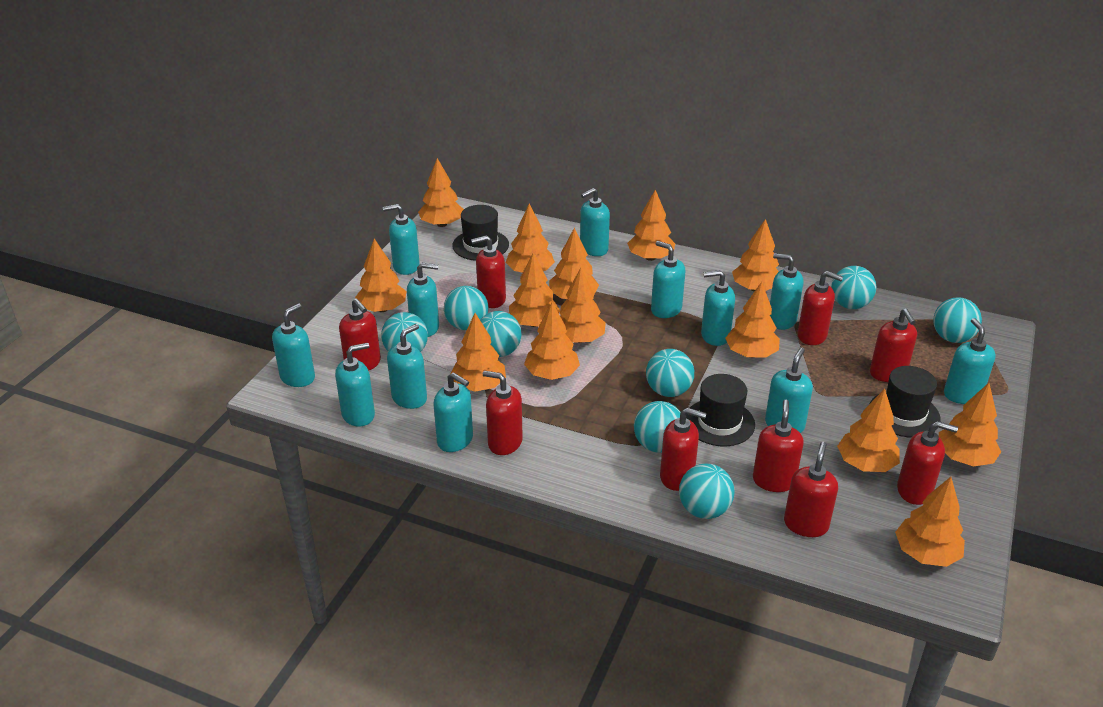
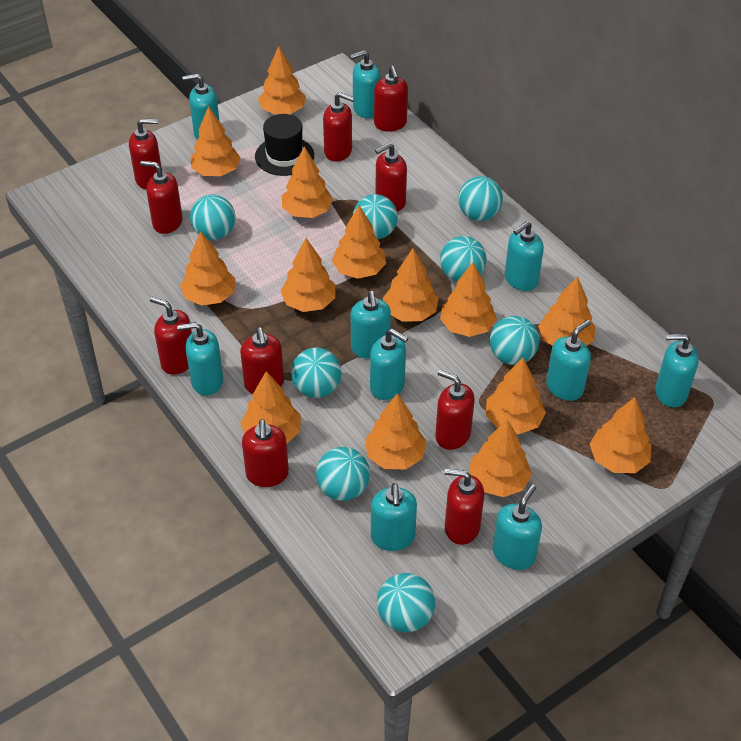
black hat: 3 -> 1
red soap dispenser: 9 -> 10
turquoise soap dispenser: 12 -> 10

